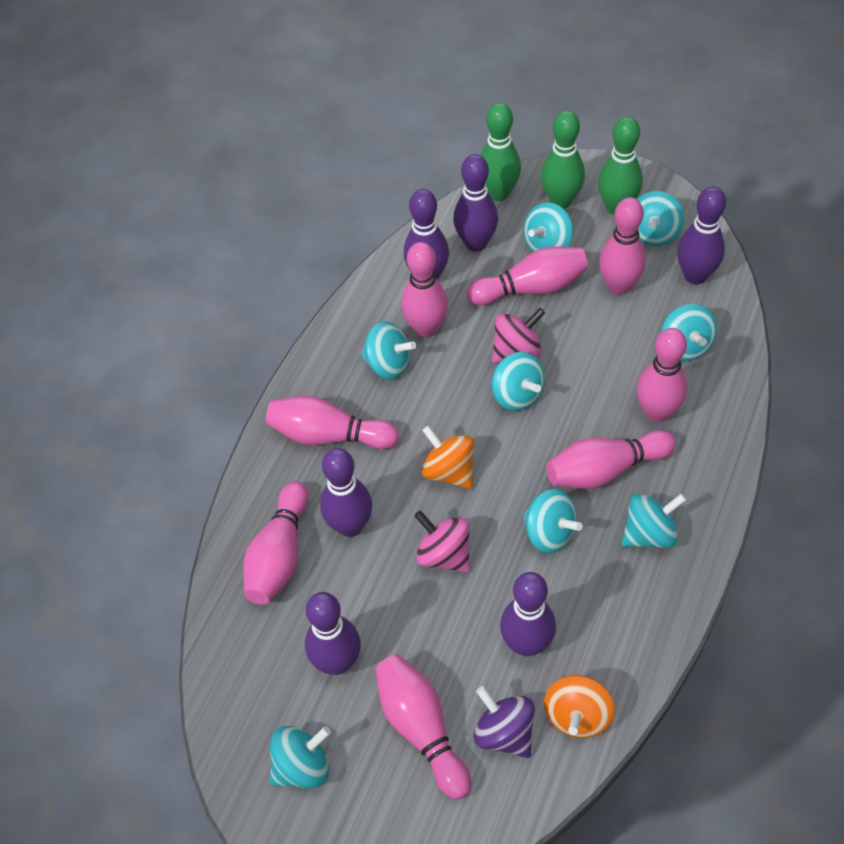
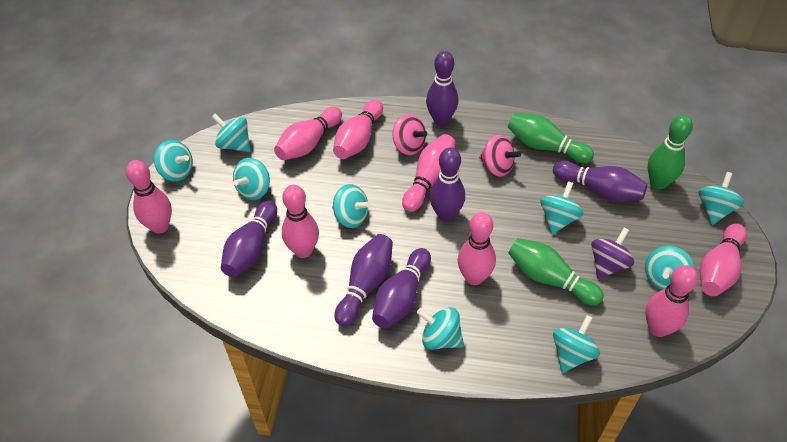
orange spinning top: 2 -> 0
turquoise spinning top: 8 -> 9

